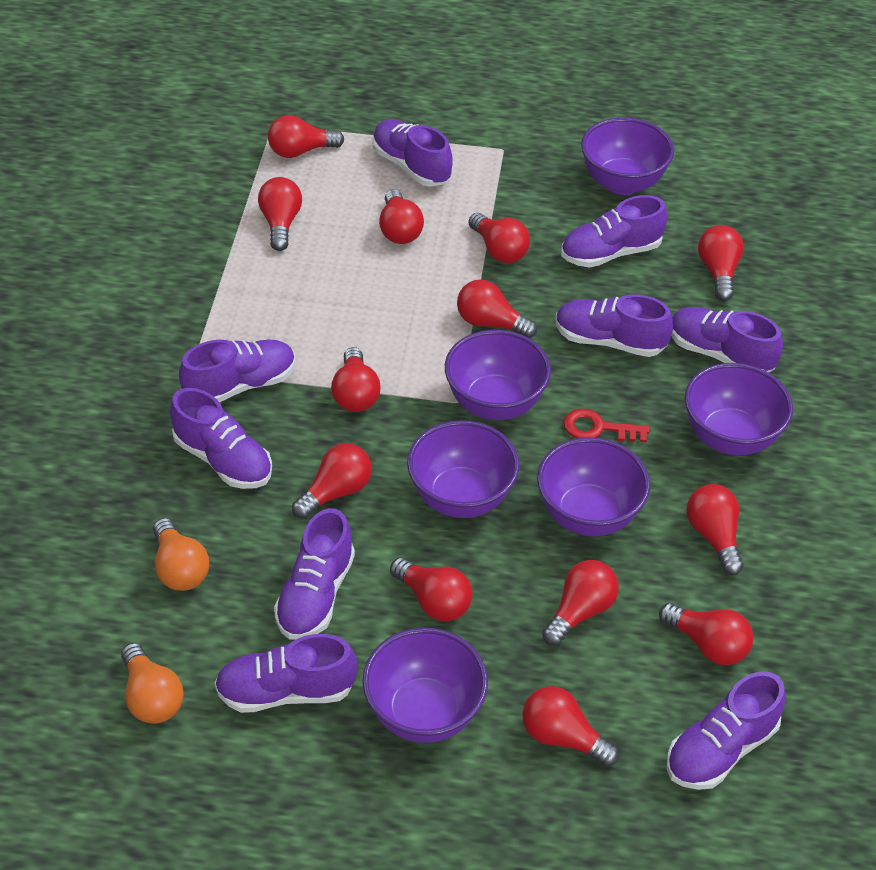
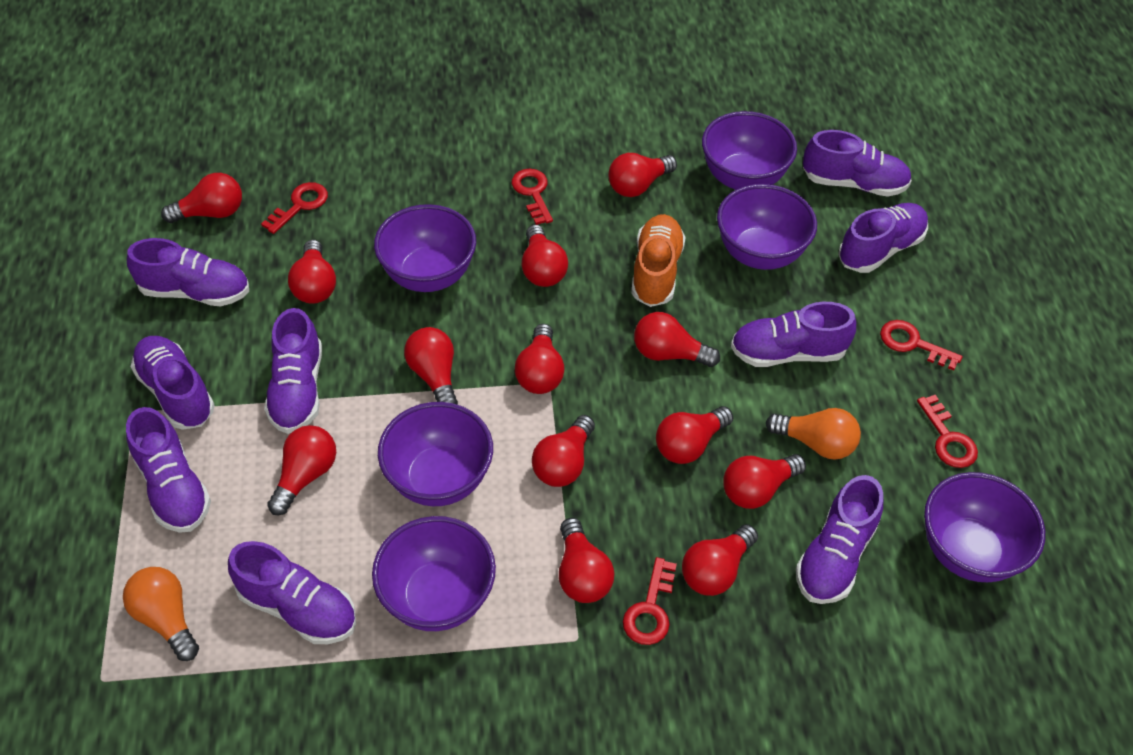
orange shoe: 0 -> 1
red key: 1 -> 5

